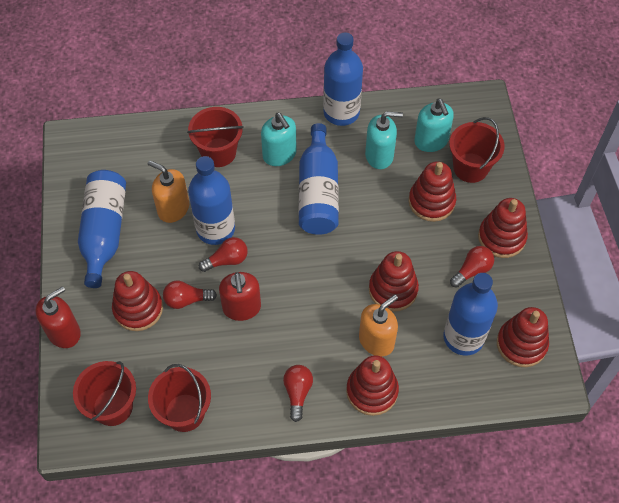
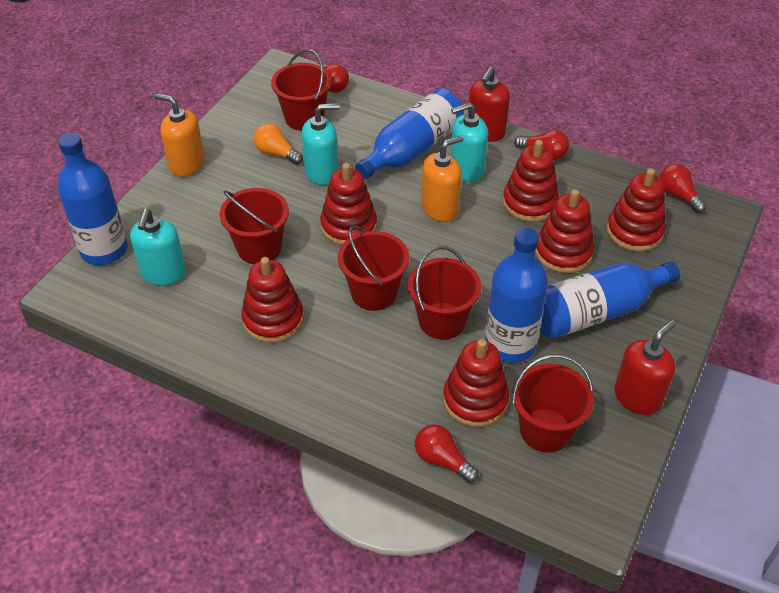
blue bottle: 5 -> 4
orange light bulb: 0 -> 1
red bucket: 4 -> 5

